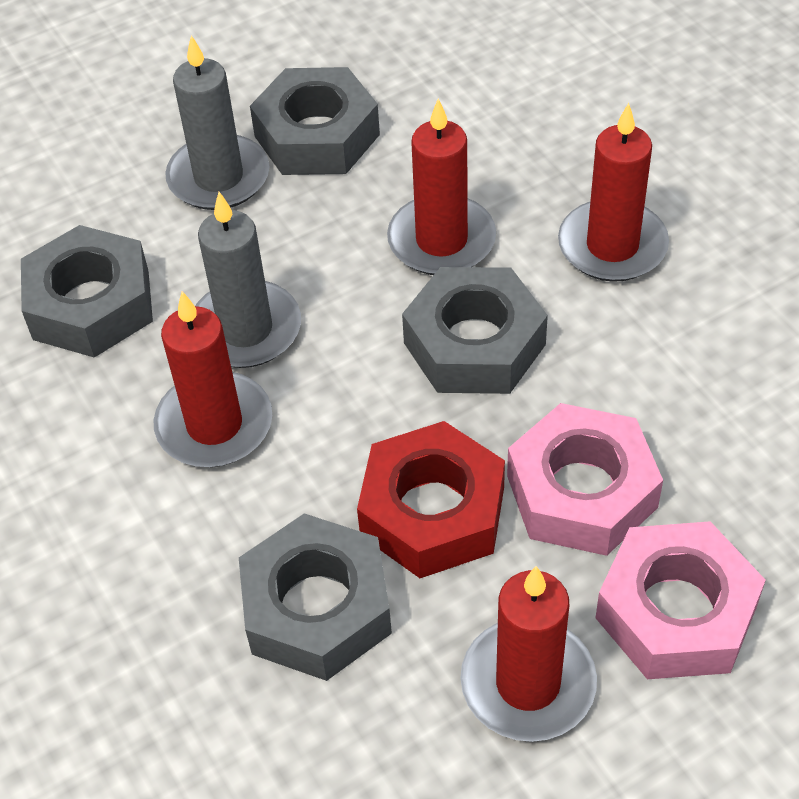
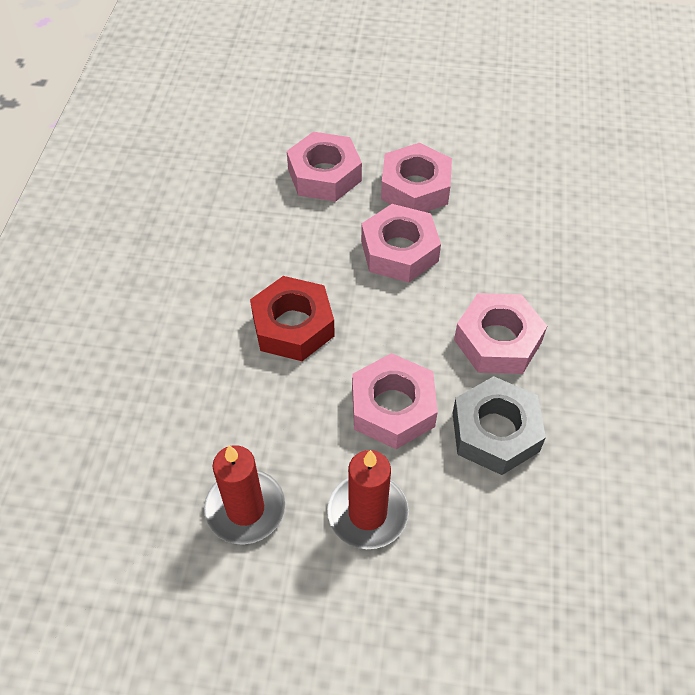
grey candle: 2 -> 0
grey nut: 4 -> 1
pink nut: 2 -> 5
red candle: 4 -> 2

